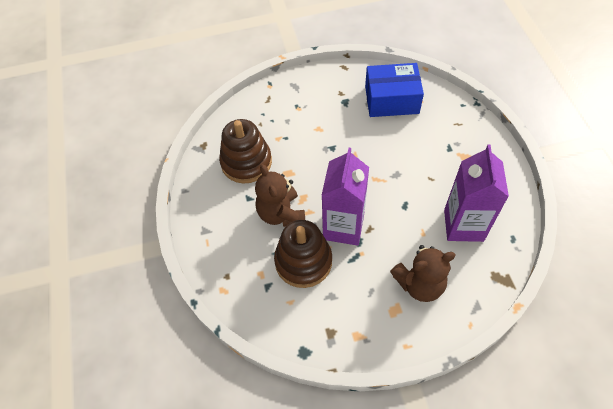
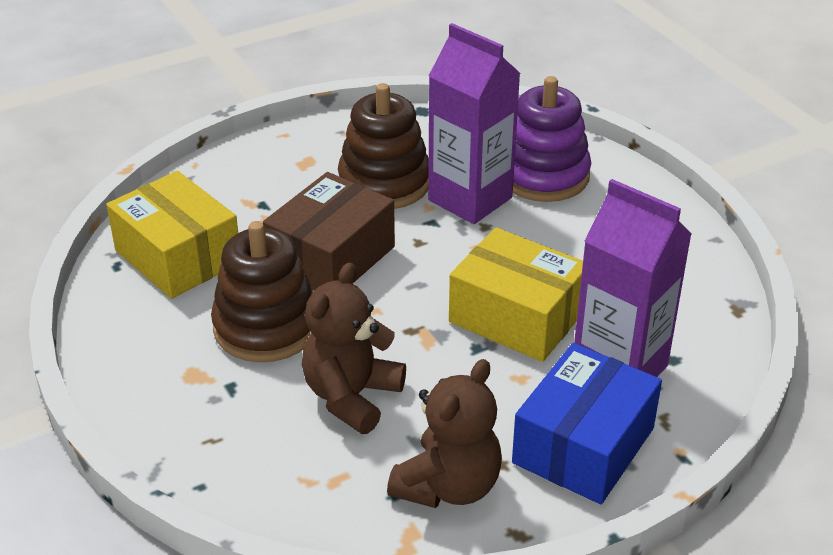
brown box: 0 -> 1
purple stacking toy: 0 -> 1
yellow box: 0 -> 2

